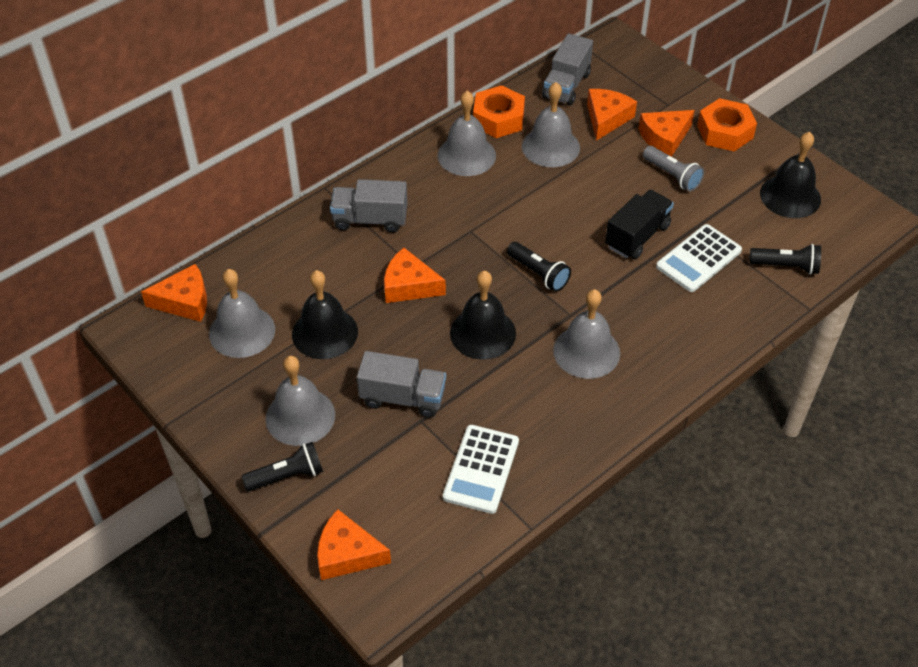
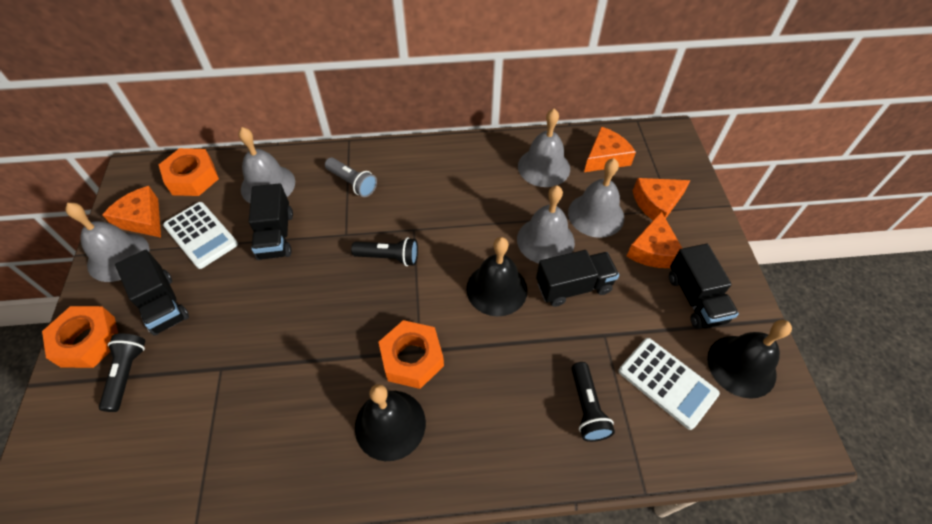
black truck: 1 -> 4
grey truck: 3 -> 0
orange cheese: 5 -> 4
orange nut: 2 -> 3

